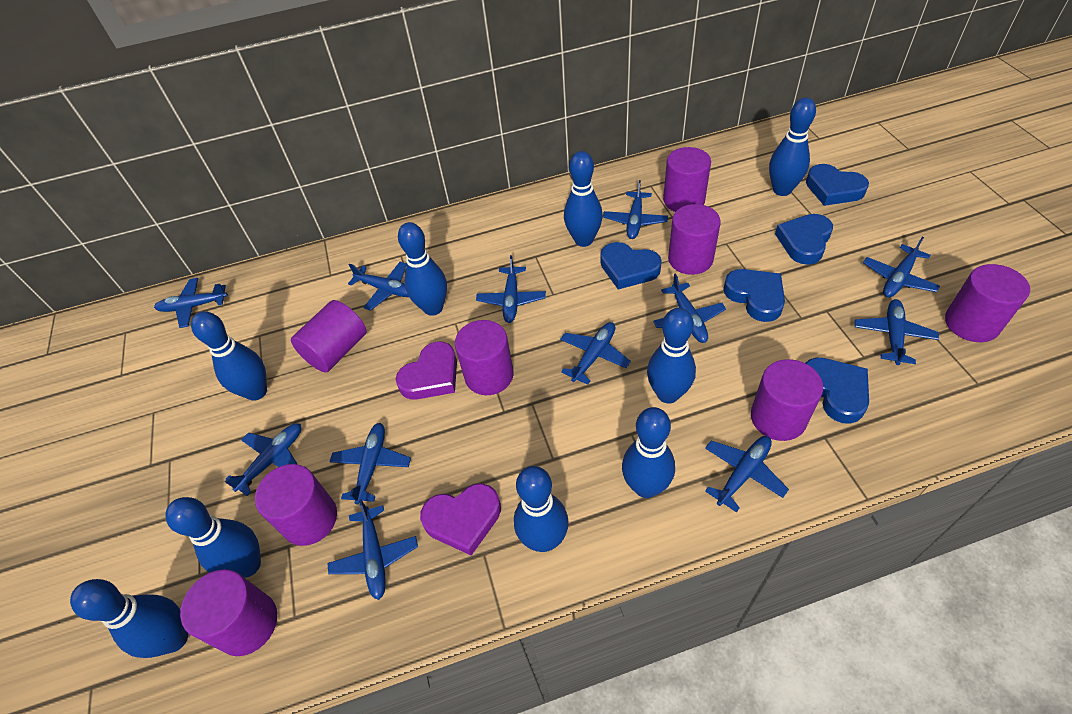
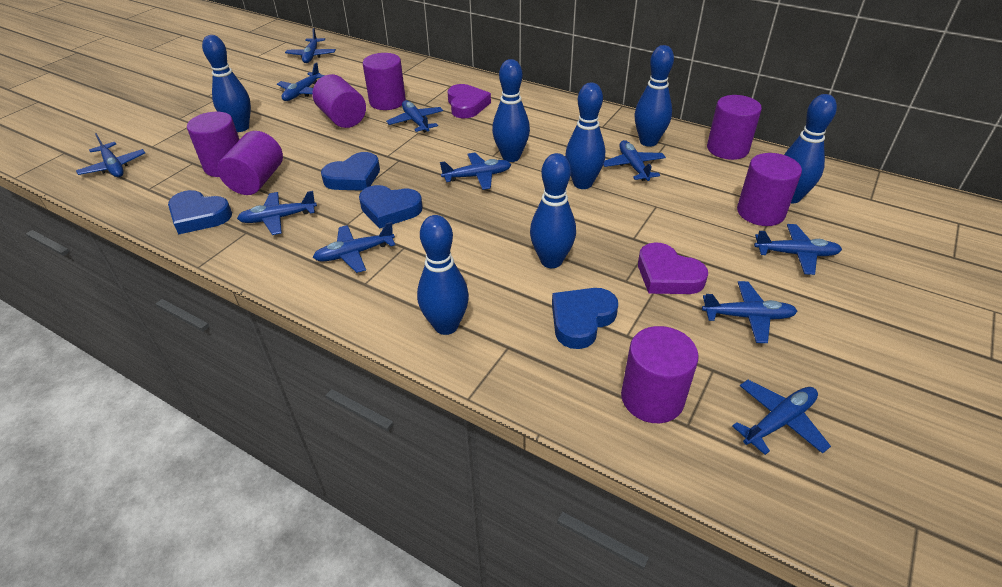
blue bowling pin: 9 -> 7
blue heart: 5 -> 4
blue plane: 12 -> 11
purple cylinder: 8 -> 7

